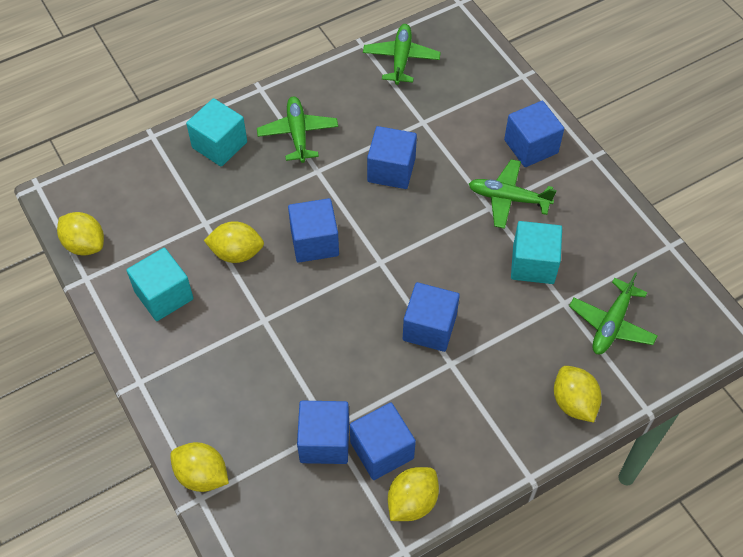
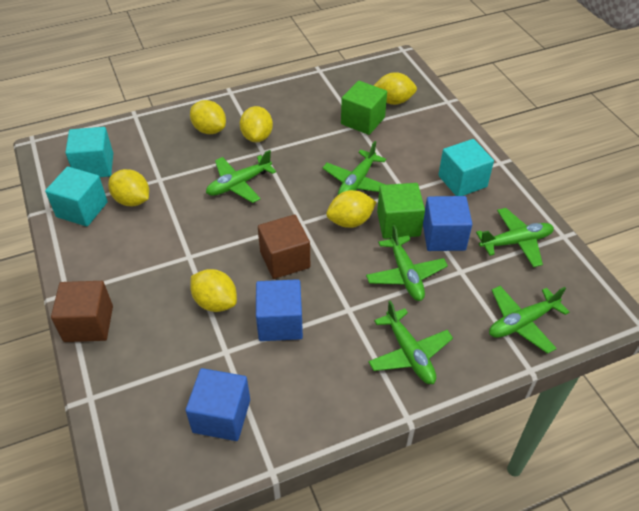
blue cube: 6 -> 3
brown cube: 0 -> 2
green cube: 0 -> 2
green plane: 4 -> 6
yellow lemon: 5 -> 6

